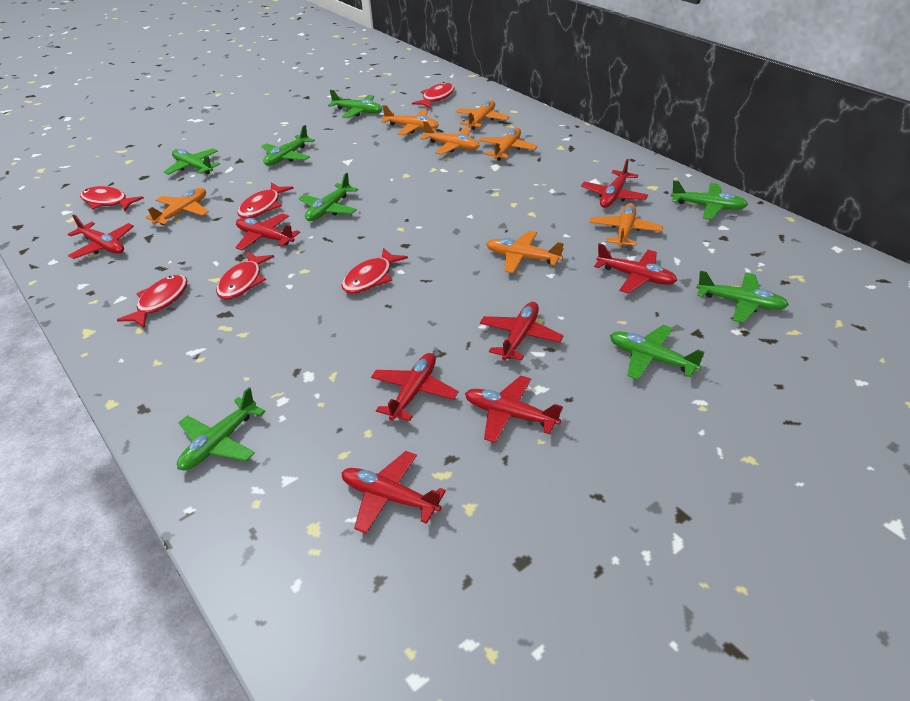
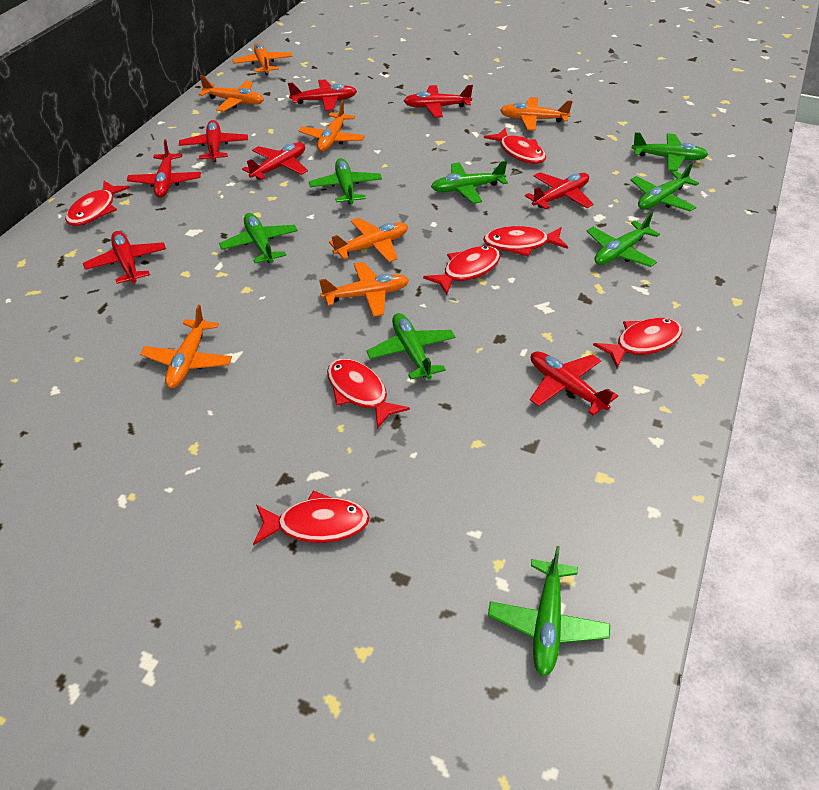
red fish: 6 -> 7

